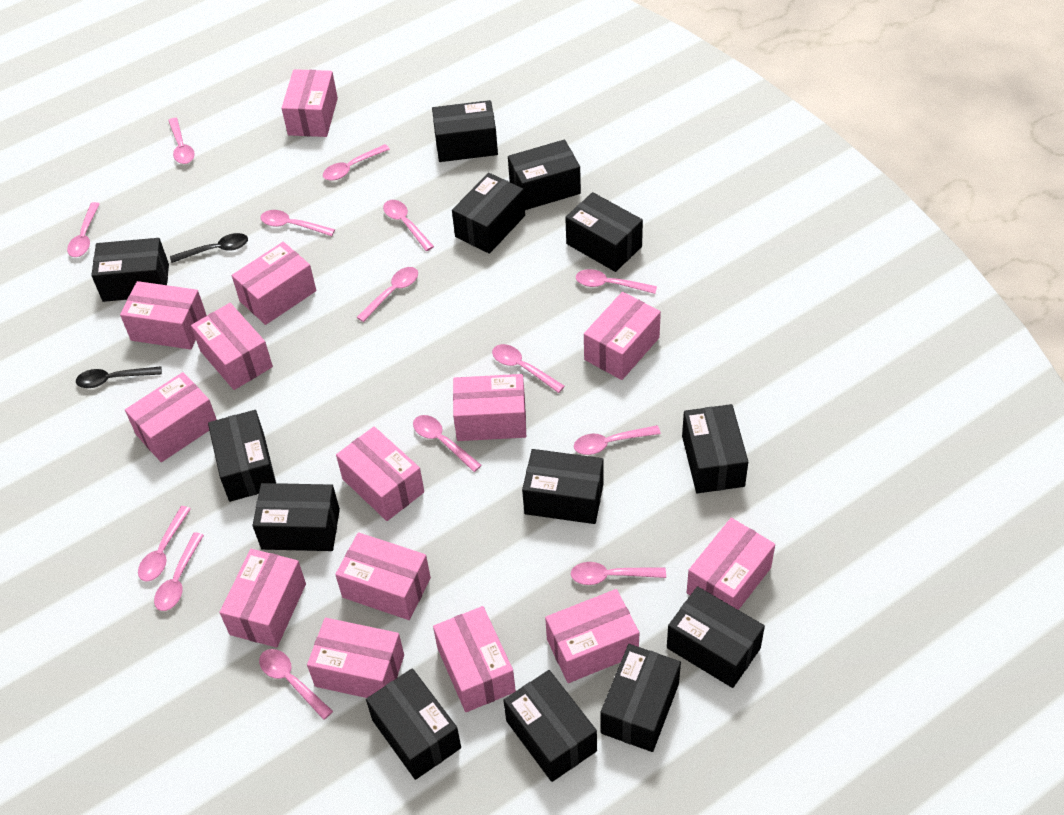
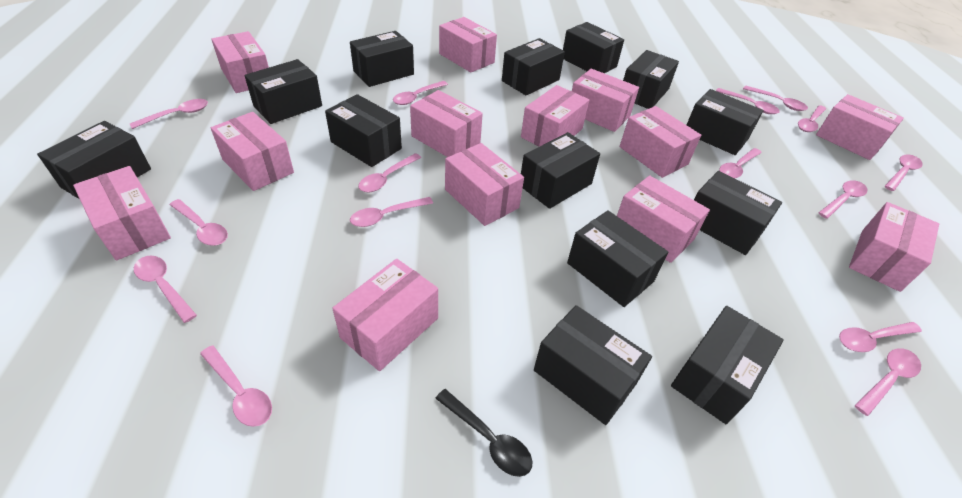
black spoon: 2 -> 1
pink box: 14 -> 13
pink spoon: 14 -> 15

